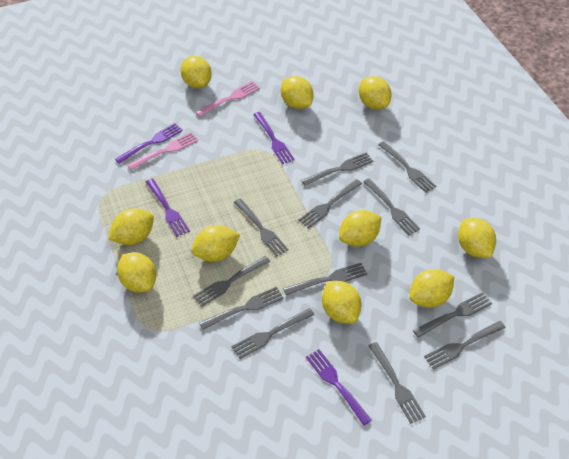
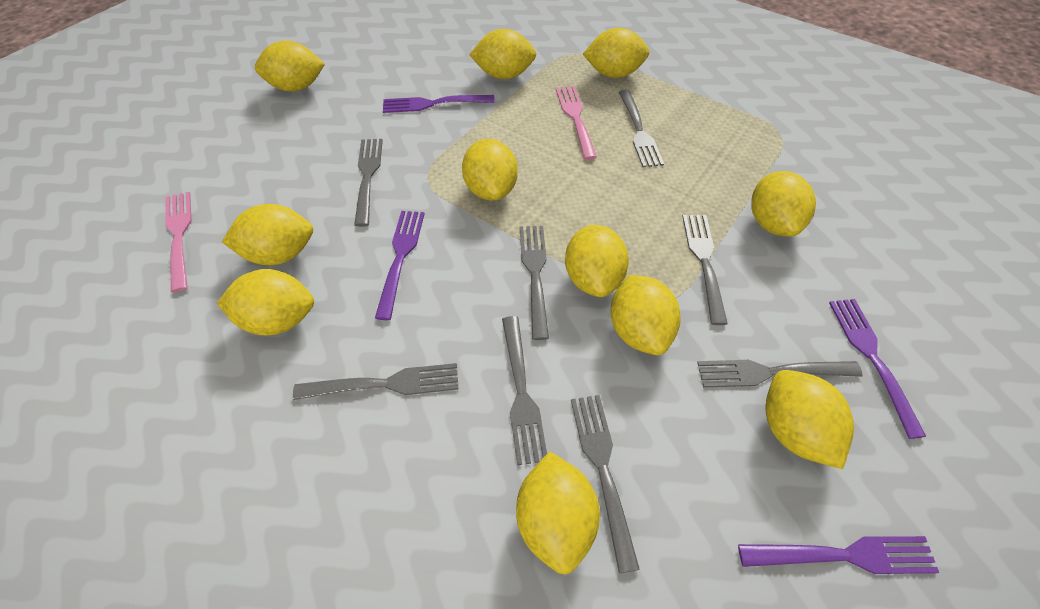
grey fork: 12 -> 8
yellow lemon: 10 -> 11

